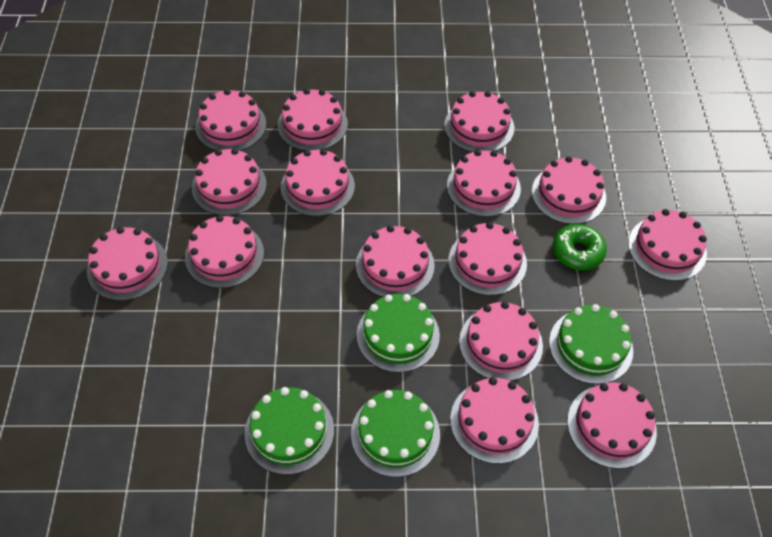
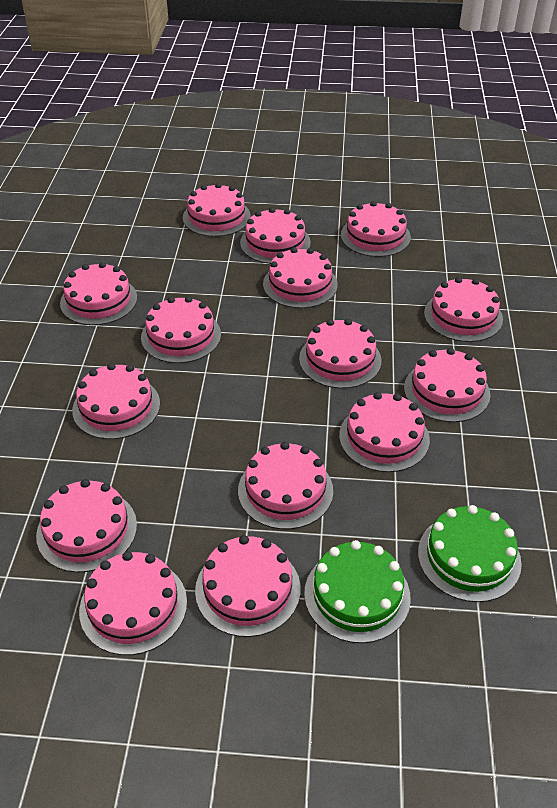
green cake: 4 -> 2
green donut: 1 -> 0

